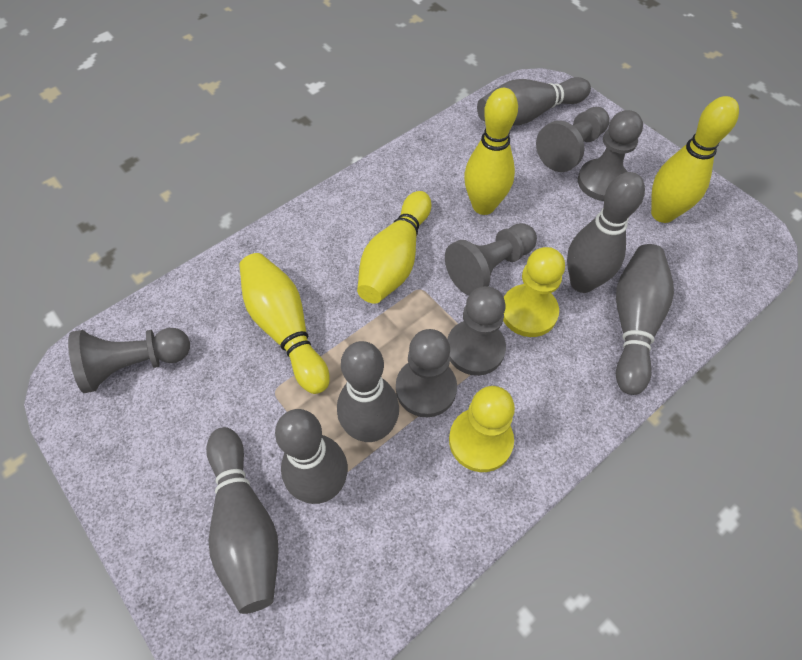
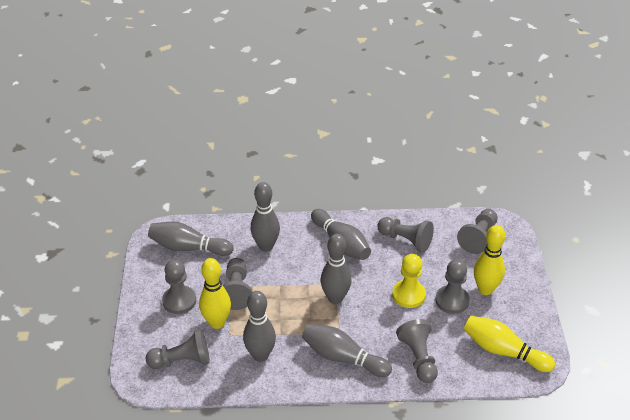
grey pawn: 6 -> 7
yellow bowling pin: 4 -> 3
yellow pawn: 2 -> 1

